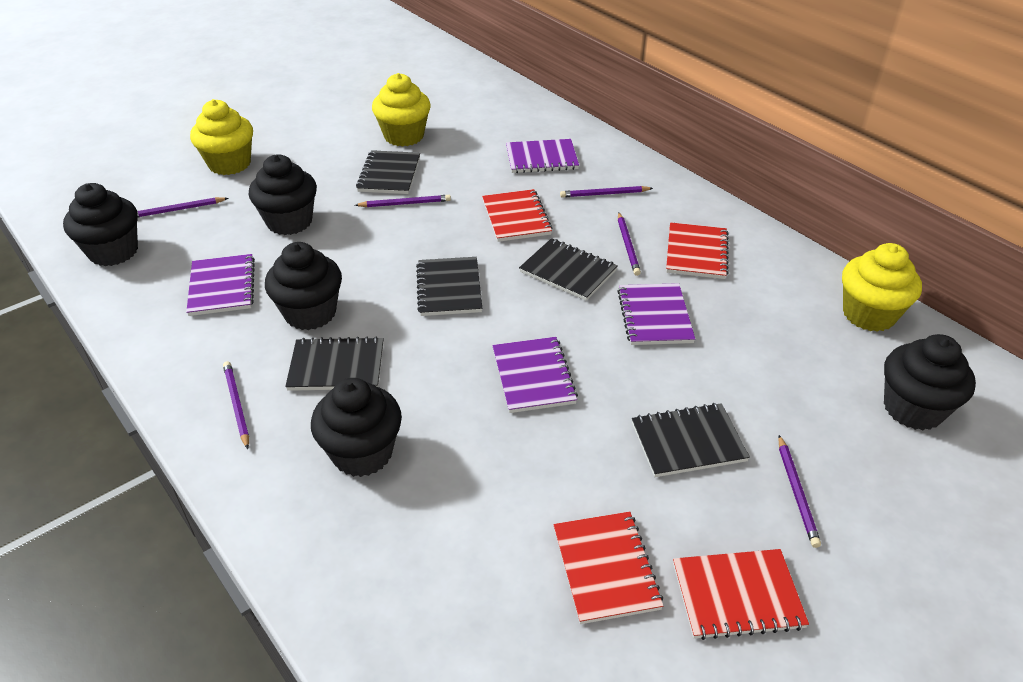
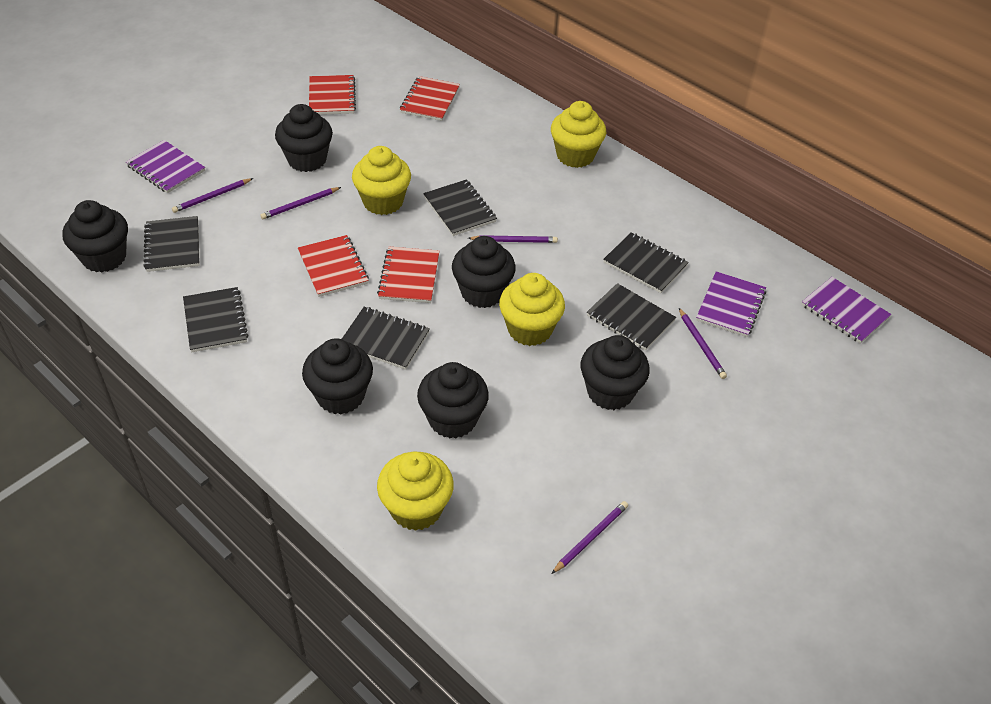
black cupcake: 5 -> 6
black notebook: 5 -> 6
purple notebook: 4 -> 3
purple pencil: 6 -> 5
yellow cupcake: 3 -> 4

